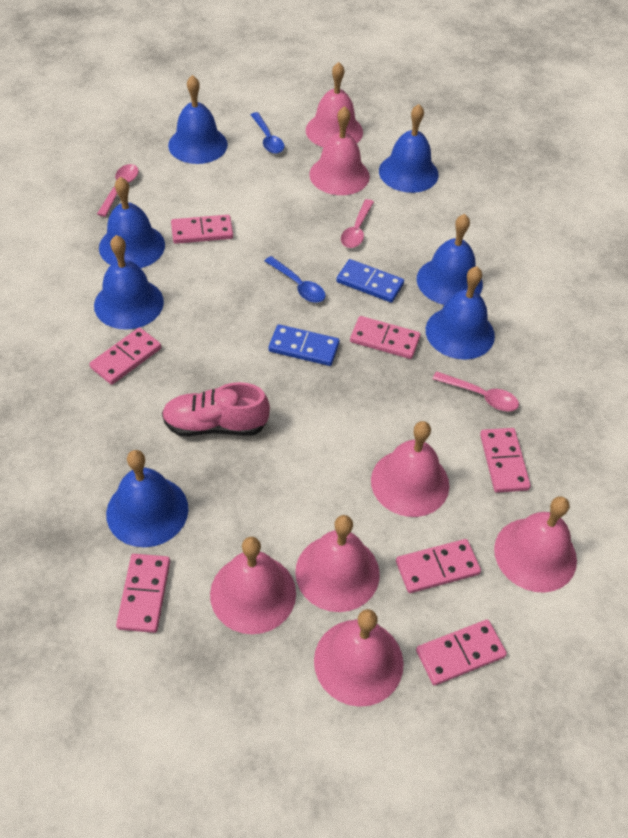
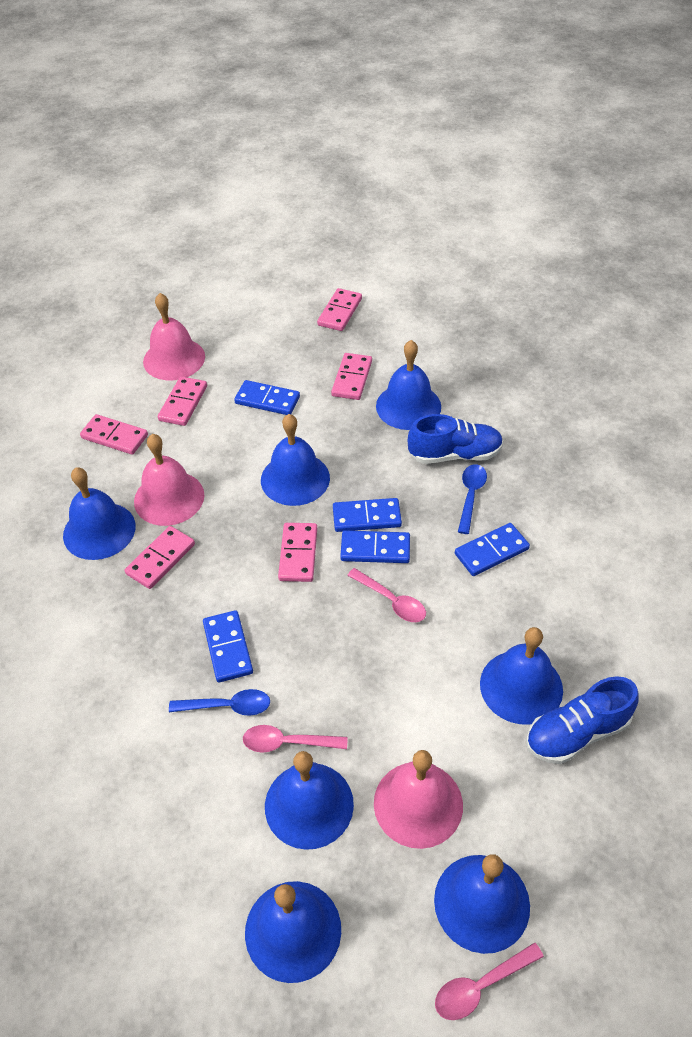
blue domino: 2 -> 5
blue shoe: 0 -> 2
pink bell: 7 -> 3
pink domino: 7 -> 6
pink shoe: 1 -> 0

